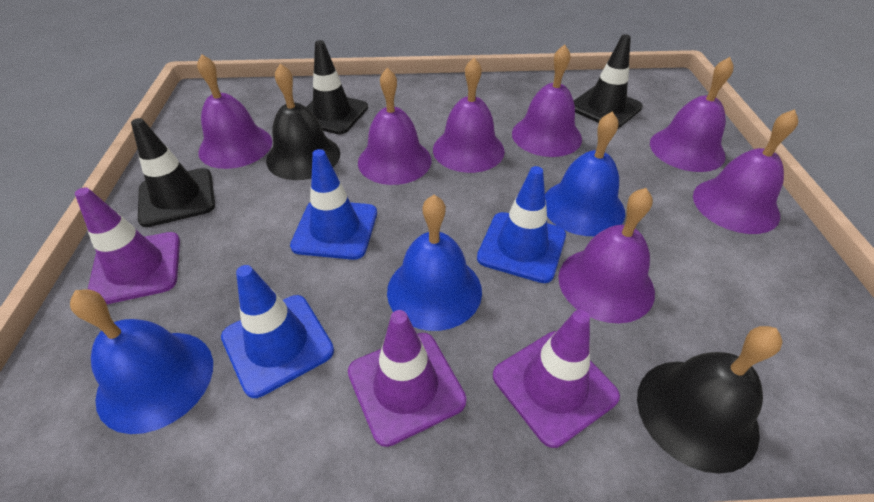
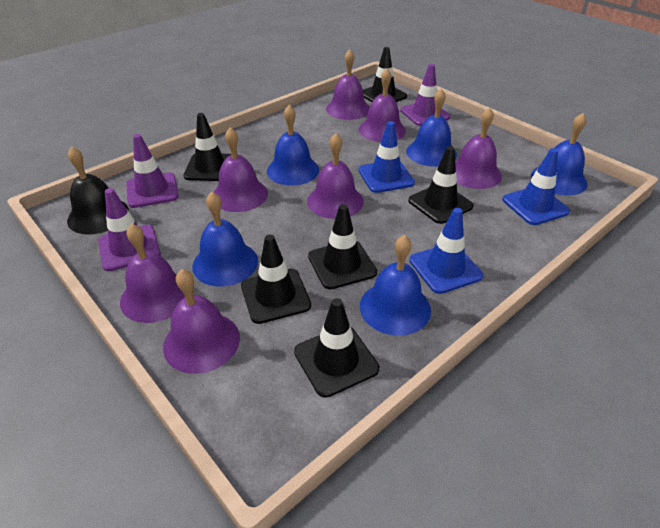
black bell: 2 -> 1
black traffic cone: 3 -> 6
blue bell: 3 -> 5

